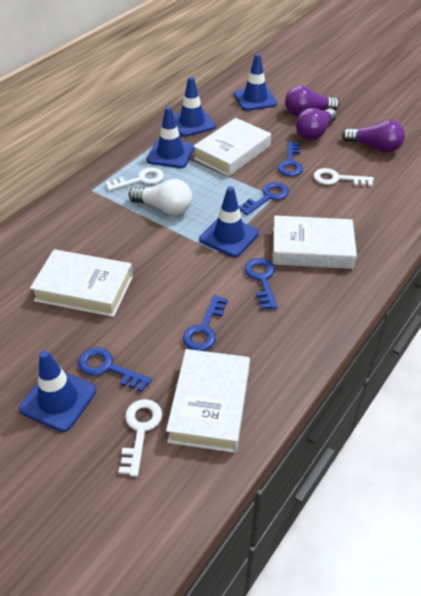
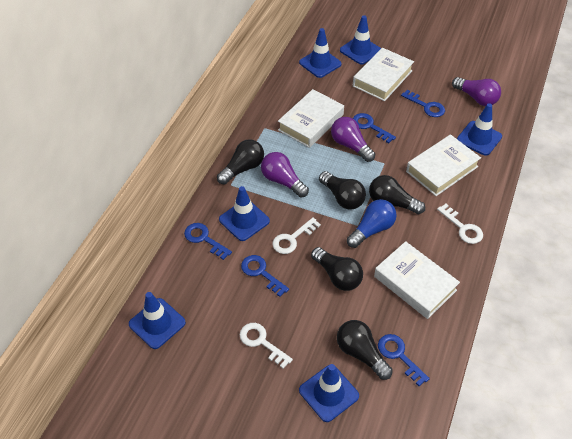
black light bulb: 0 -> 5
blue light bulb: 0 -> 1
blue traffic cone: 5 -> 6
white light bulb: 1 -> 0

